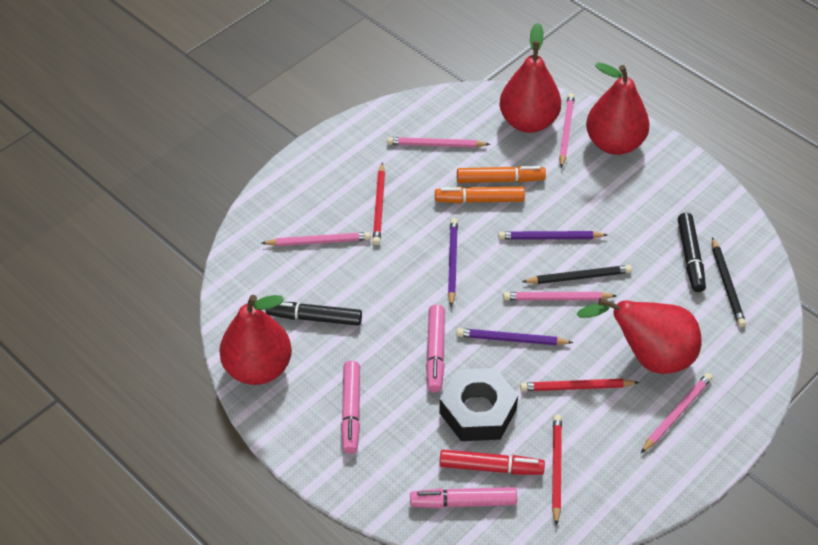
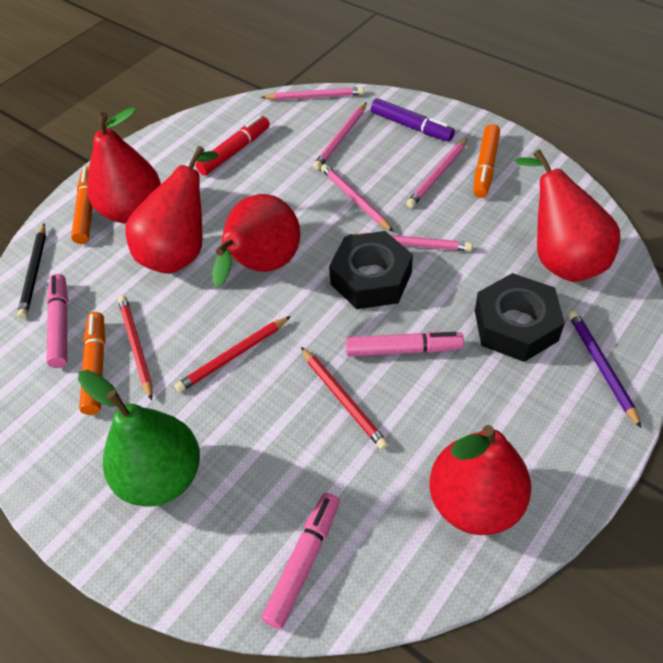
black marker: 2 -> 0
black nut: 1 -> 2
black pencil: 2 -> 1
green pear: 0 -> 1
orange marker: 2 -> 3
purple marker: 0 -> 1
purple pencil: 3 -> 1
red pear: 4 -> 5

